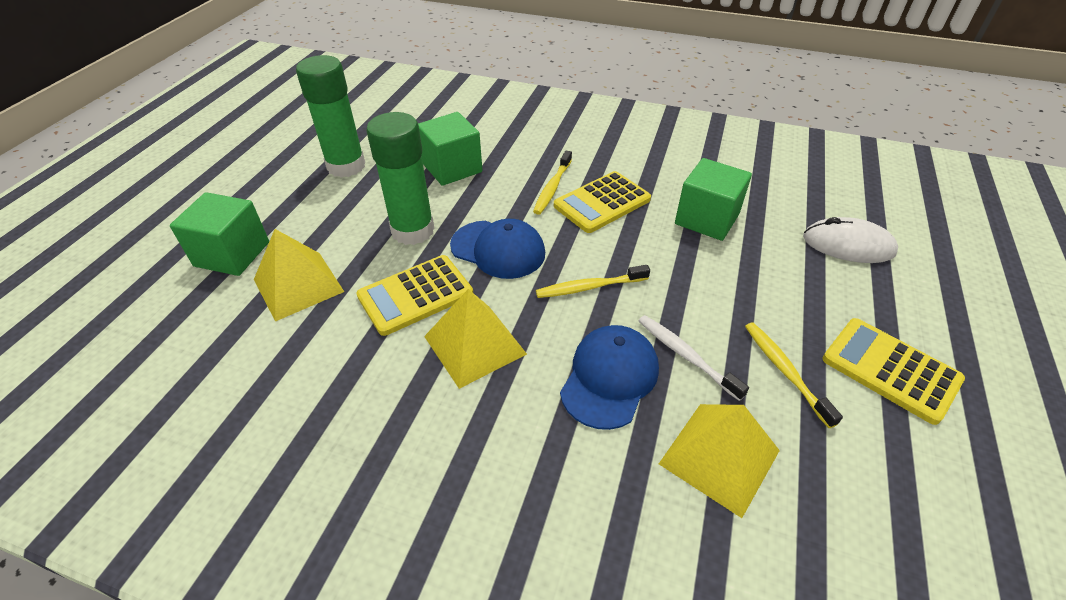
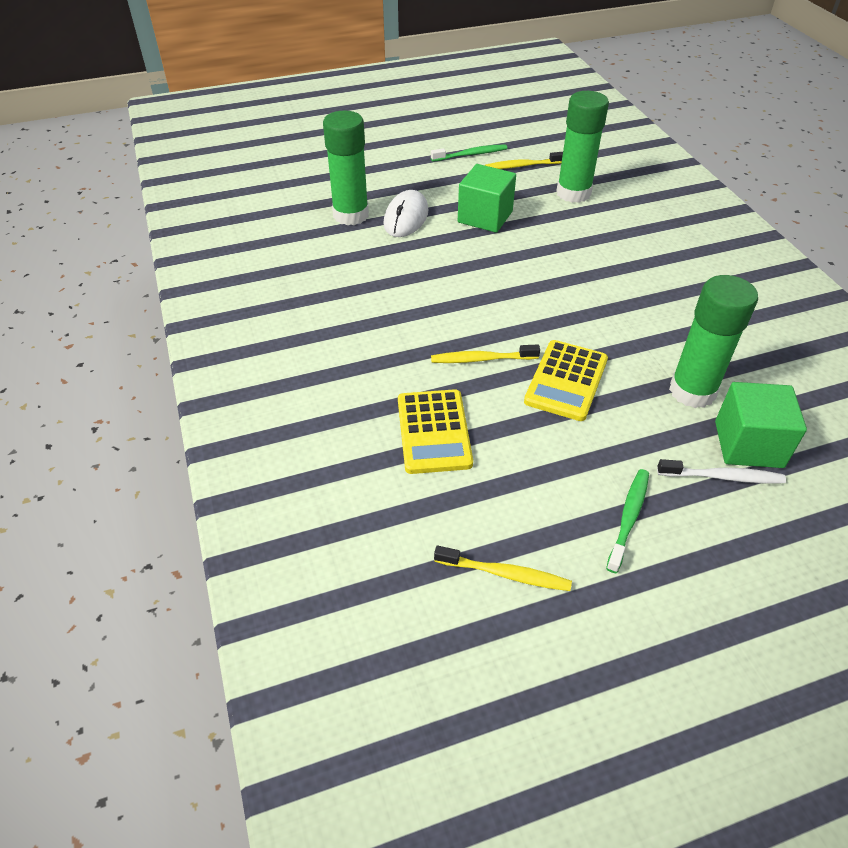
blue cap: 2 -> 0
green cube: 3 -> 2
green glue stick: 2 -> 3
green toothbrush: 0 -> 2
yellow calculator: 3 -> 2
yellow pyramid: 3 -> 0

